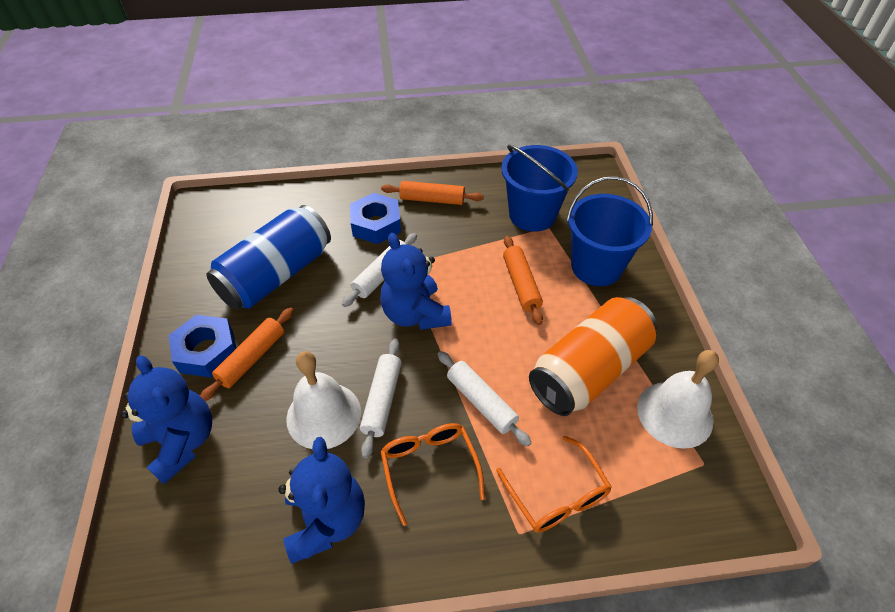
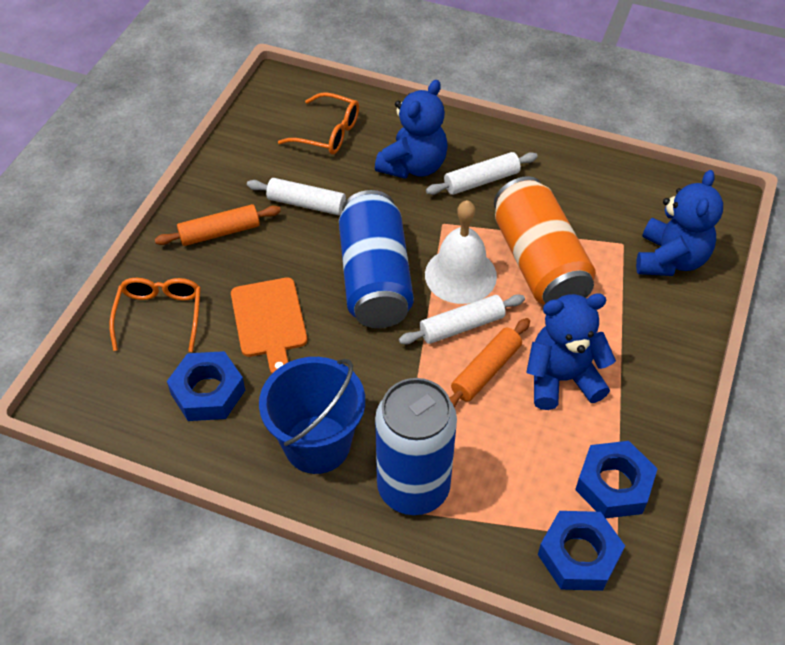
blue bucket: 2 -> 1
blue can: 1 -> 2
blue nut: 2 -> 3
orange cutting board: 0 -> 1
orange rolling pin: 3 -> 2
white bell: 2 -> 1

